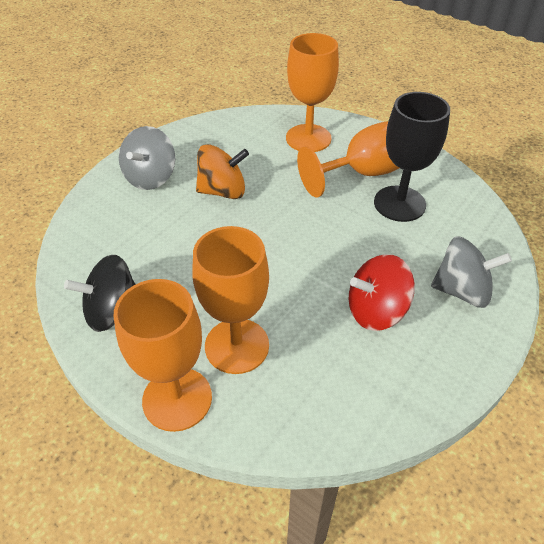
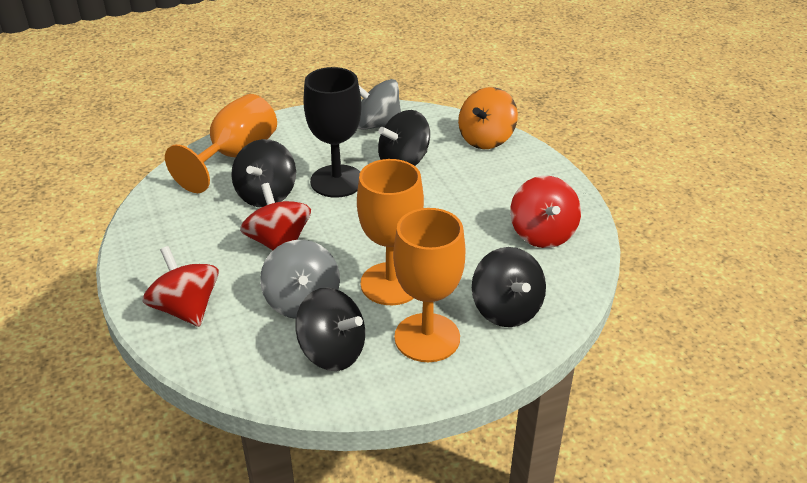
black spinning top: 1 -> 4
orange goblet: 4 -> 3
red spinning top: 1 -> 3

